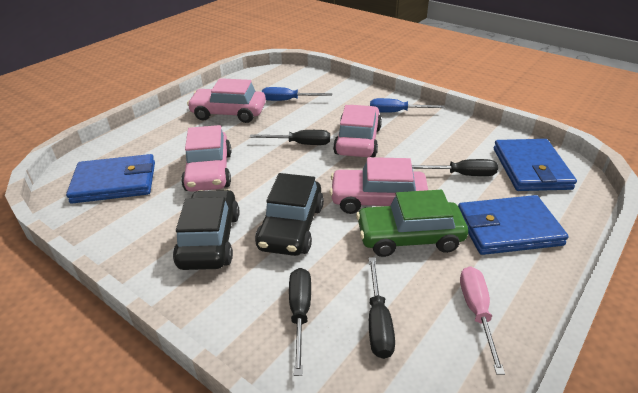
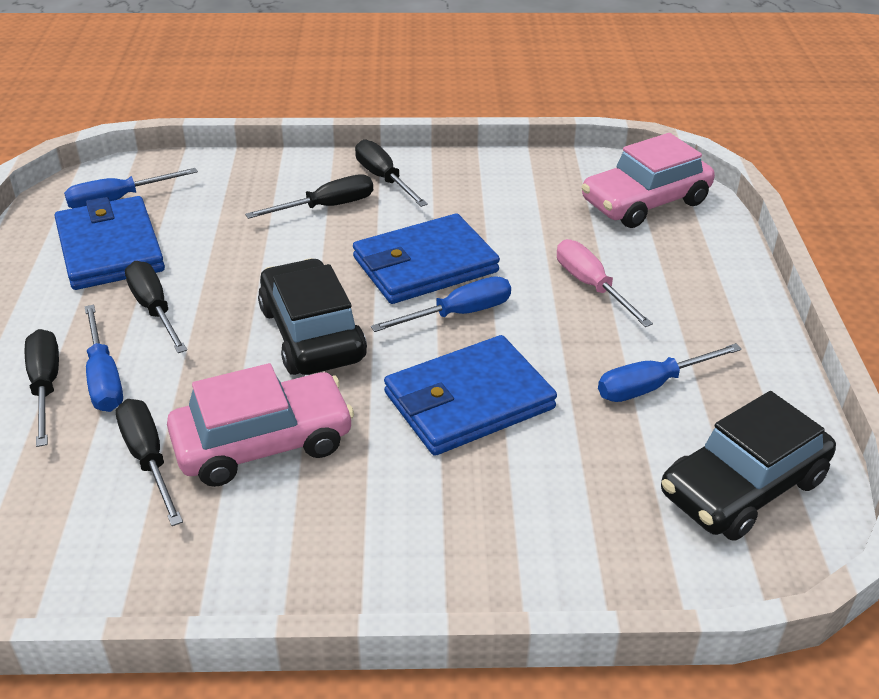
black screwdriver: 4 -> 5
blue screwdriver: 2 -> 4
green car: 1 -> 0
pink car: 4 -> 2

